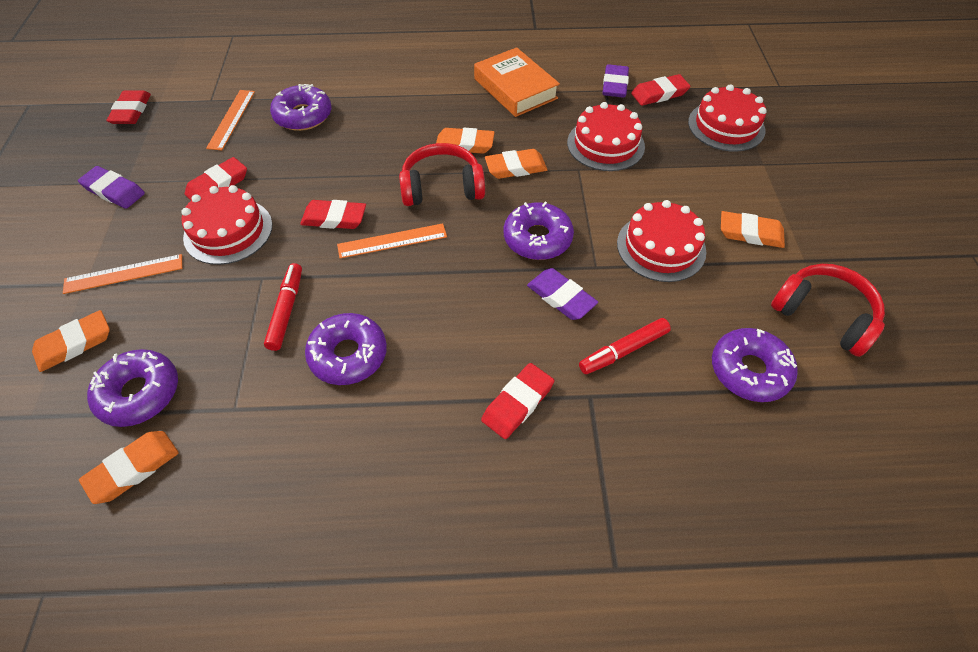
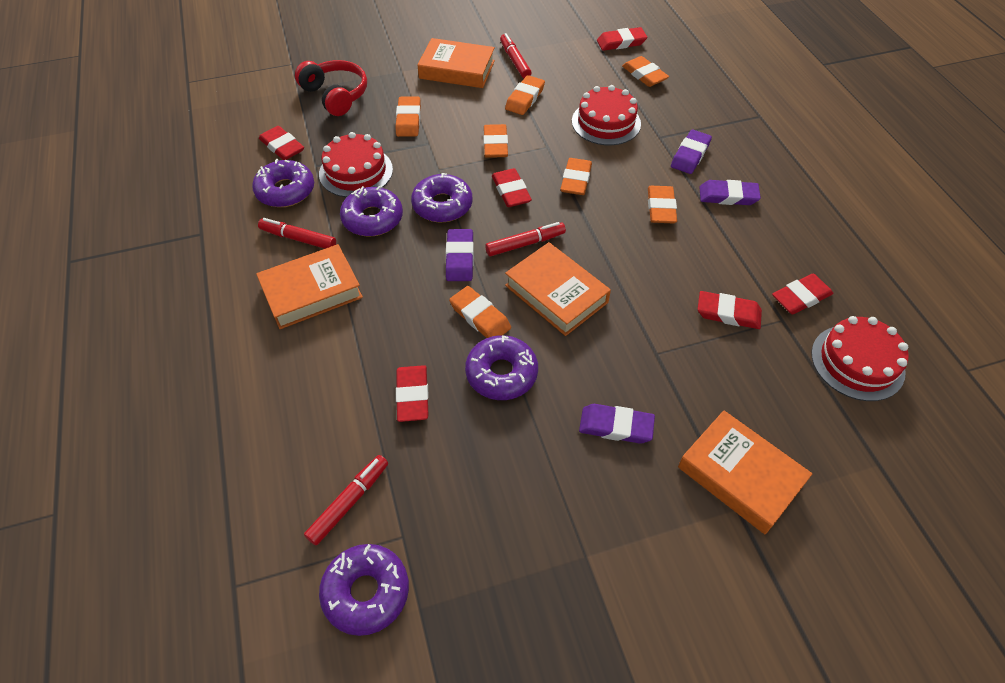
orange book: 1 -> 4
orange eraser: 5 -> 7
orange ruler: 3 -> 0
purple eraser: 3 -> 4
red cake: 4 -> 3
red eraser: 5 -> 6
red headphones: 2 -> 1
red marker: 2 -> 4

